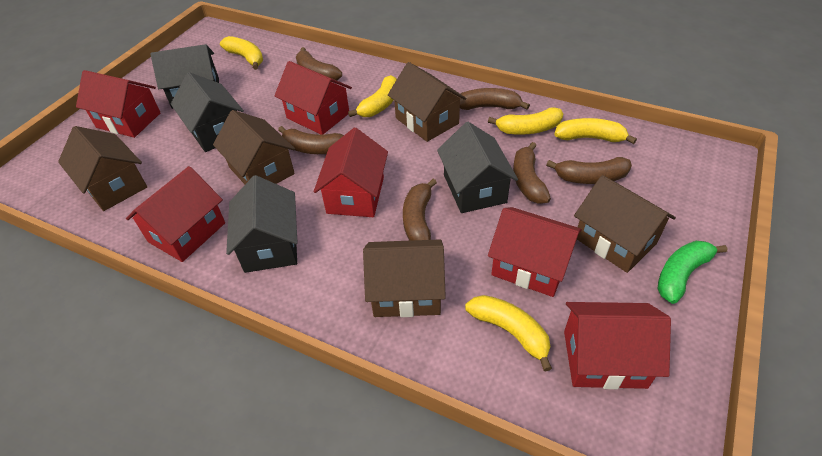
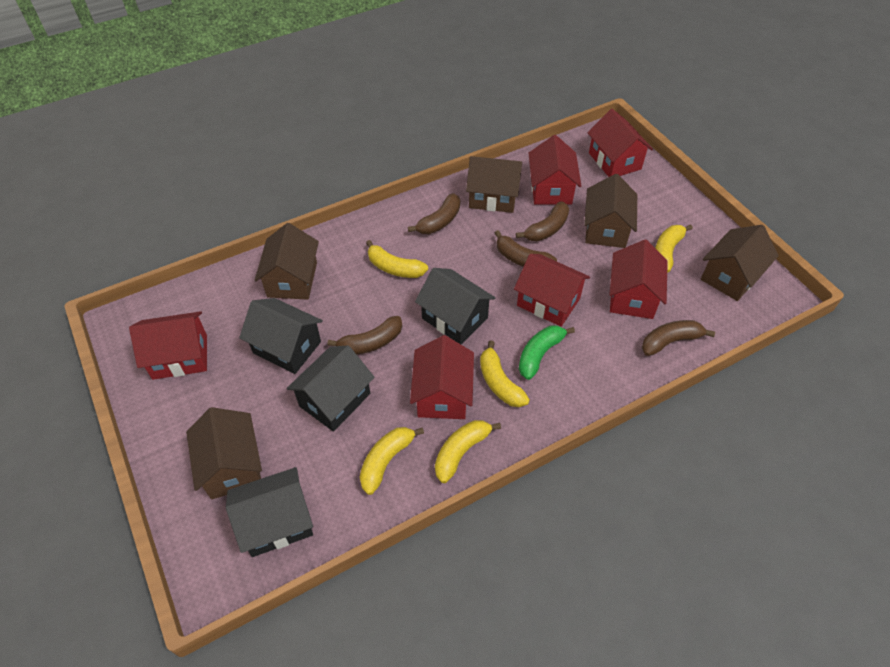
brown banana: 6 -> 5

